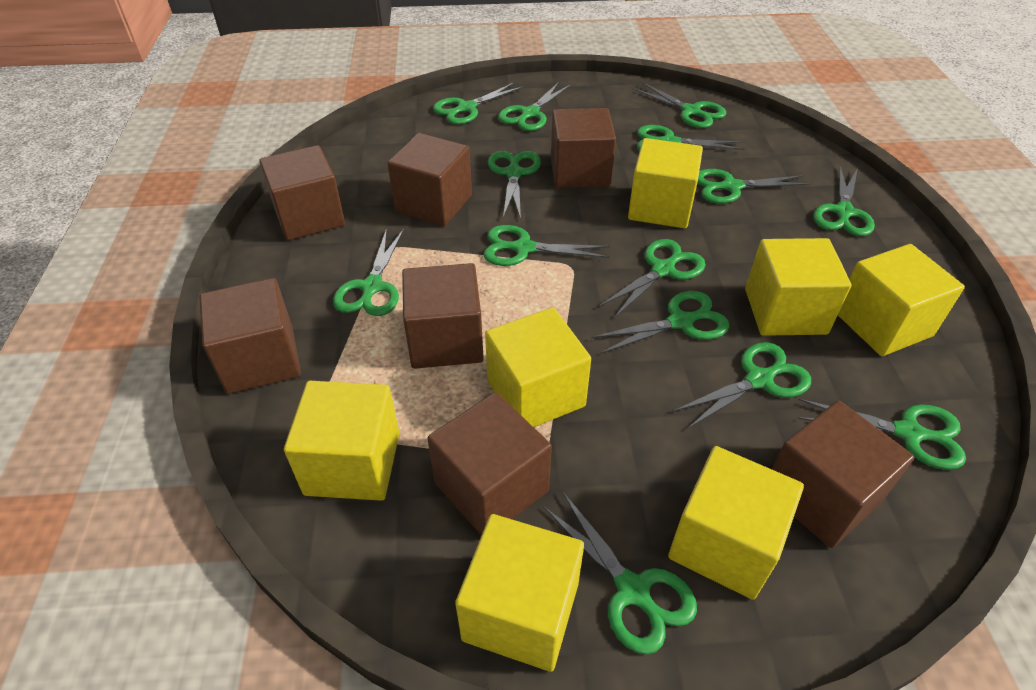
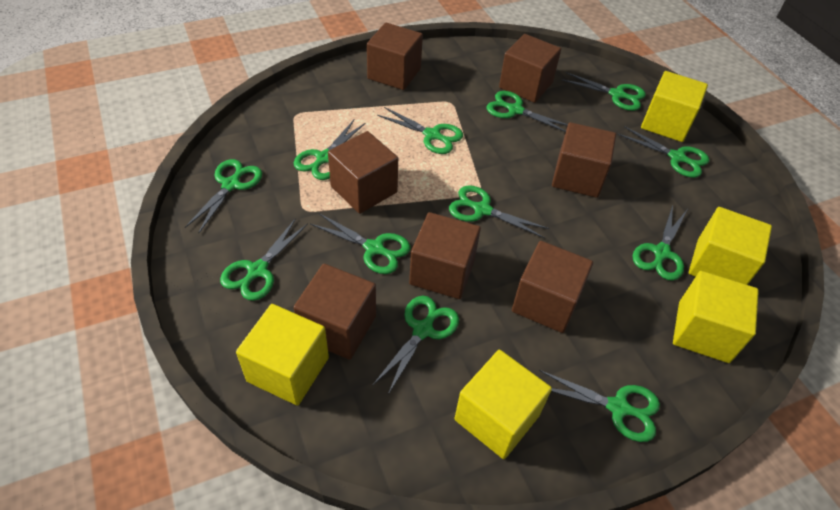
green scissors: 14 -> 12
yellow cube: 7 -> 5

